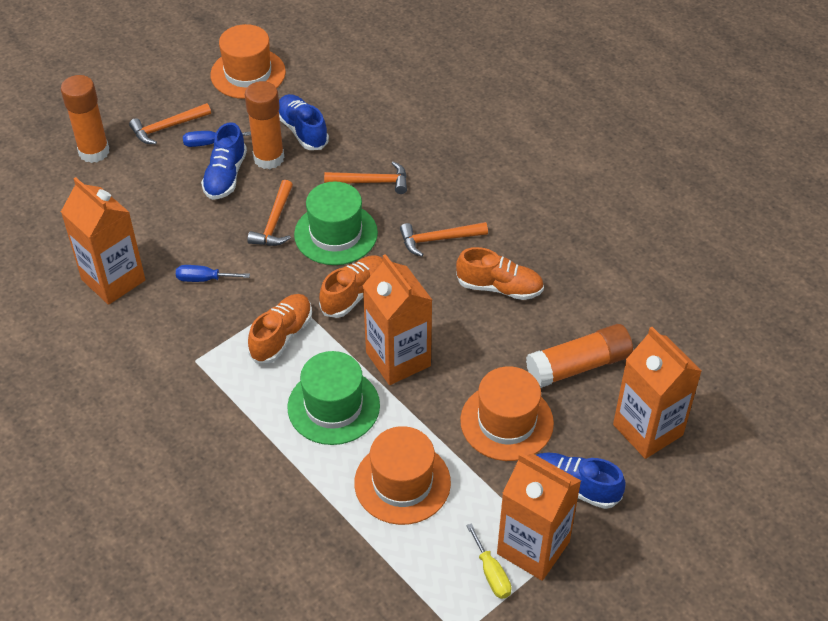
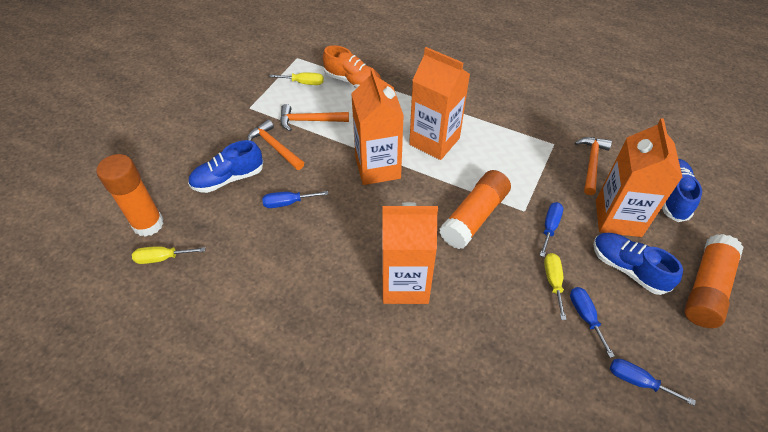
blue screwdriver: 2 -> 4
green hat: 2 -> 0
orange hammer: 4 -> 3
orange hat: 3 -> 0
orange shoe: 3 -> 1
yellow screwdriver: 1 -> 3

